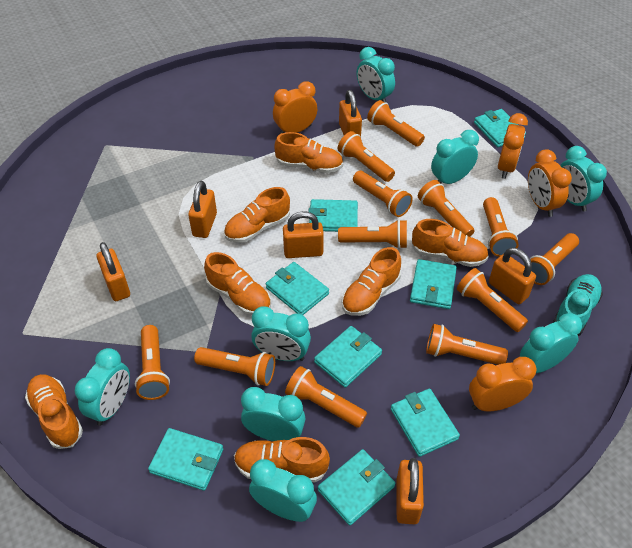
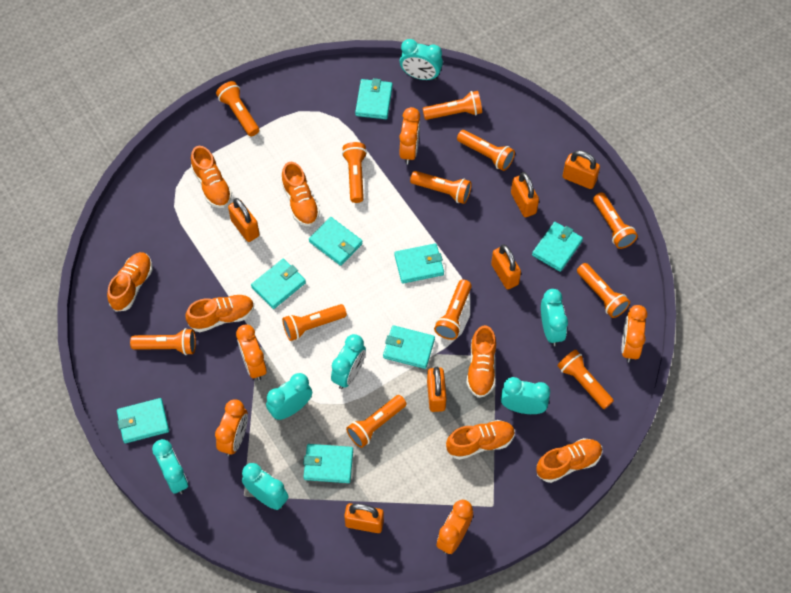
orange clock: 4 -> 5
turquoise clock: 8 -> 7
turquoise shoe: 1 -> 0

